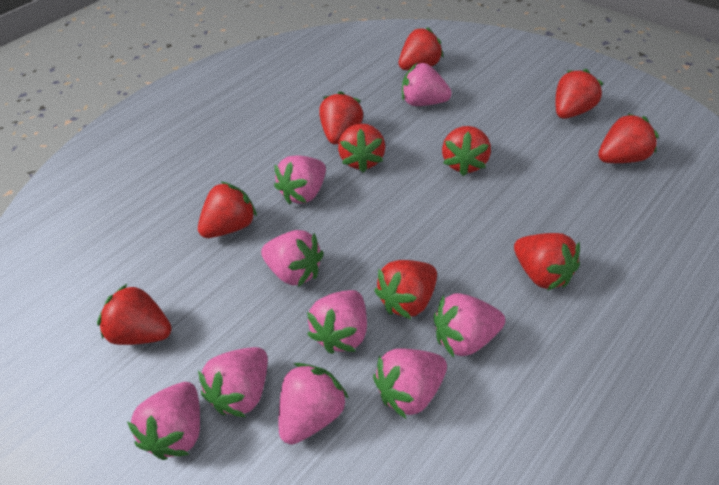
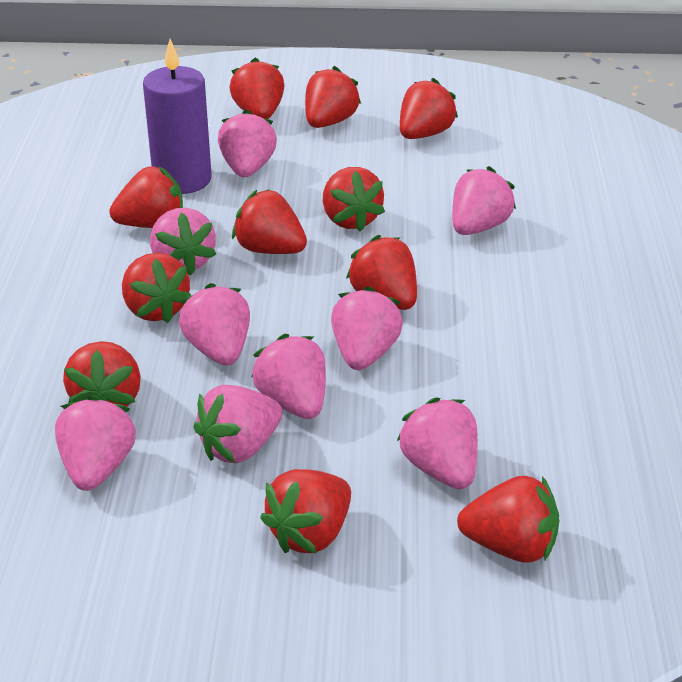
purple candle: 0 -> 1
red strawberry: 10 -> 11

